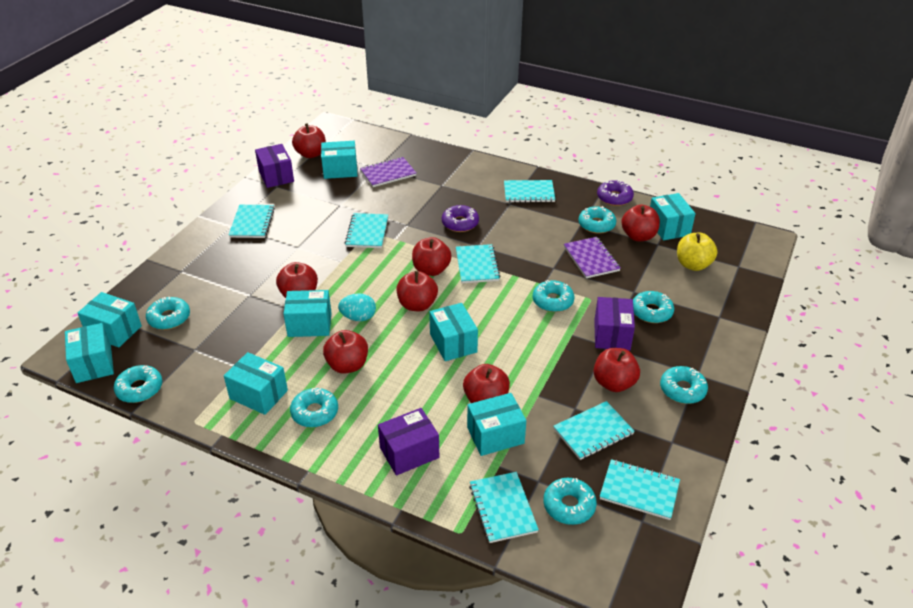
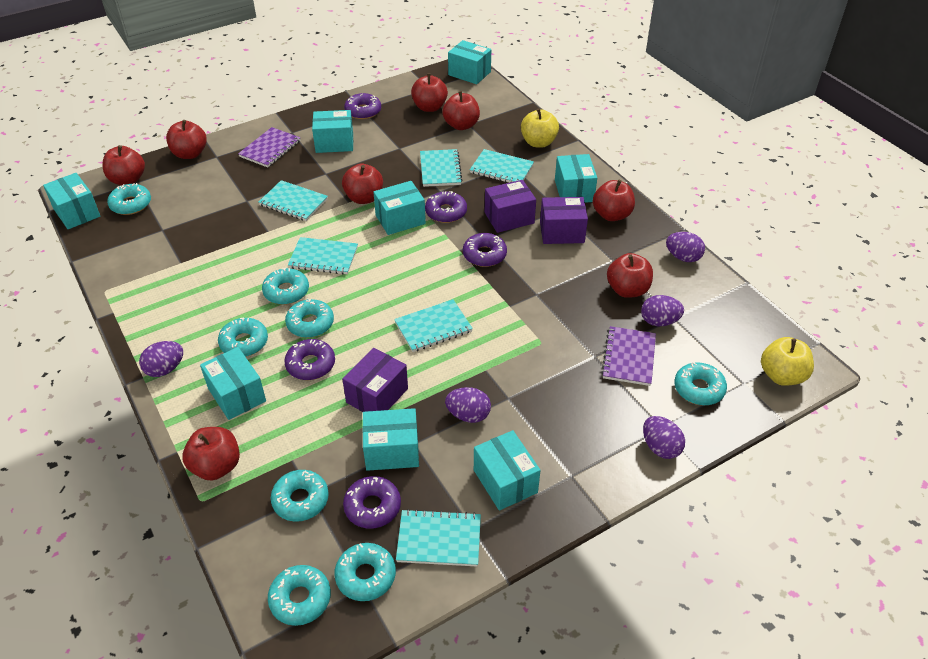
purple donut: 2 -> 5
purple egg: 0 -> 5
turquoise egg: 1 -> 0
turquoise notebook: 7 -> 6
yellow apple: 1 -> 2

